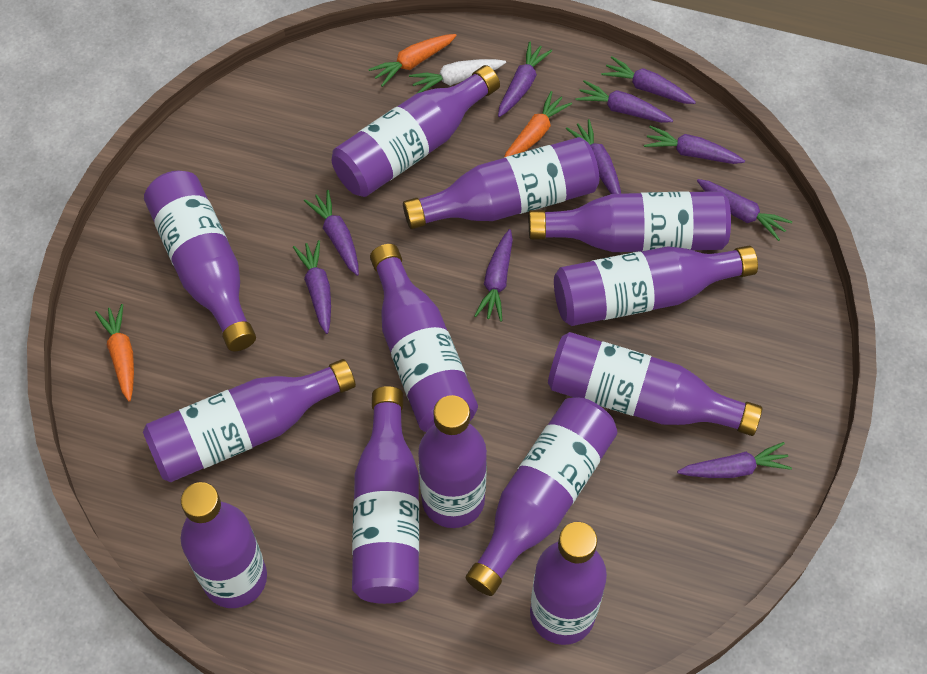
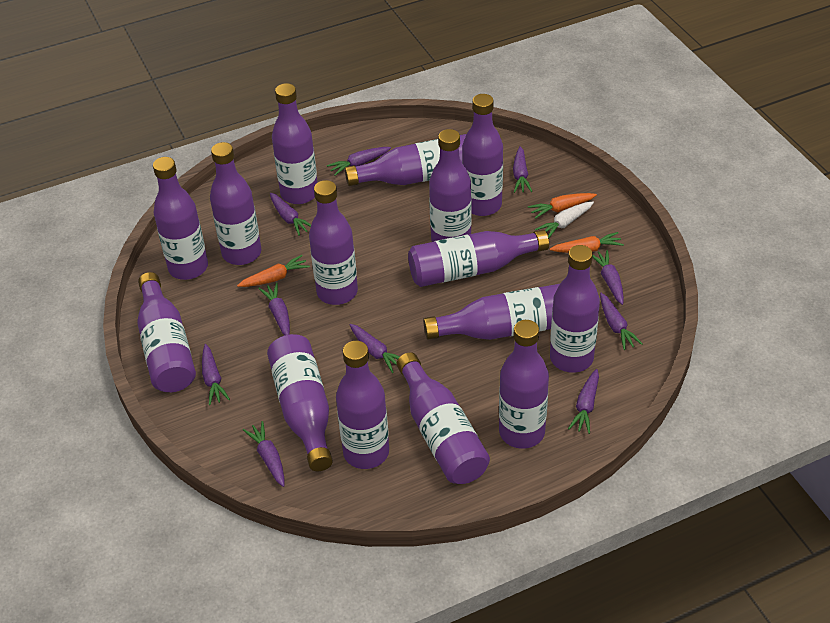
purple bottle: 13 -> 15

